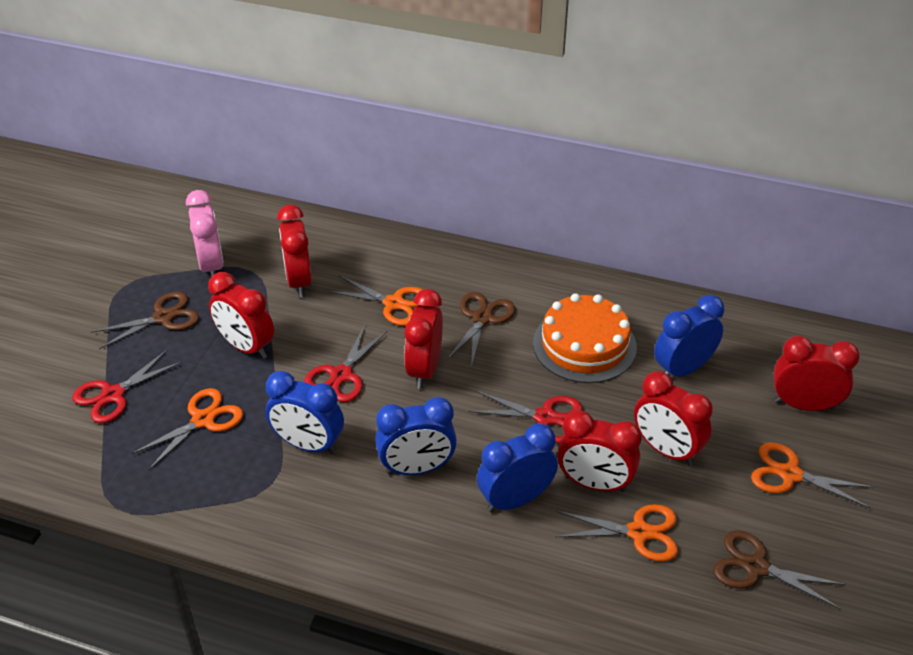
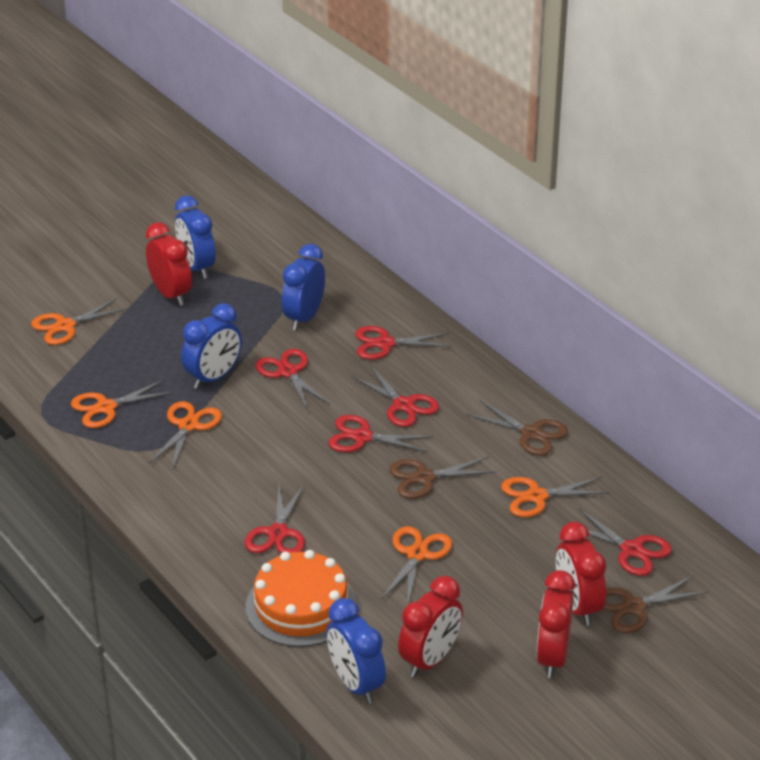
orange scissors: 4 -> 5
pink clock: 1 -> 0
red clock: 6 -> 4
red scissors: 3 -> 6

